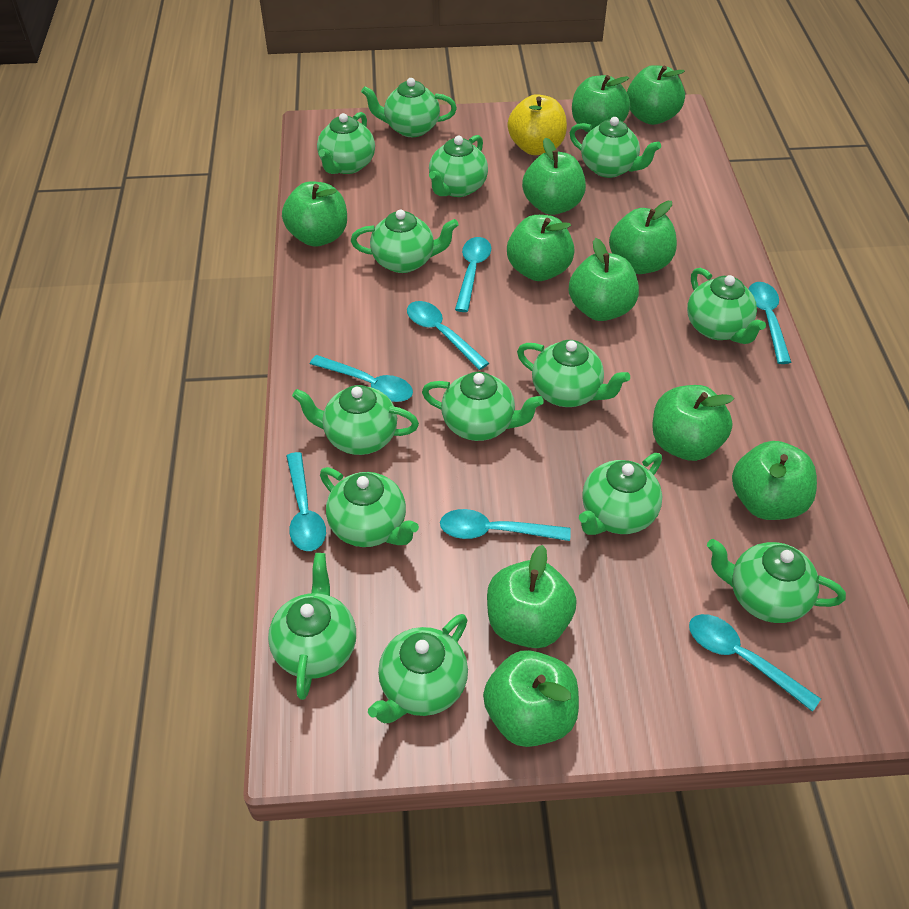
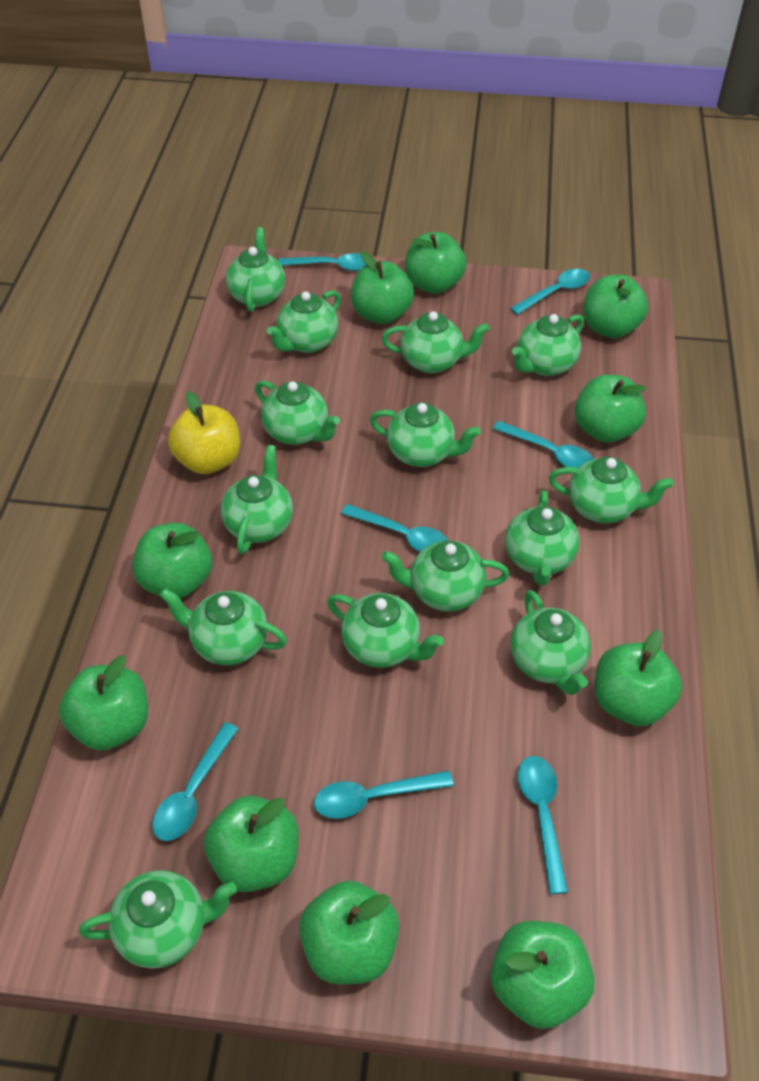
green apple: 11 -> 10

